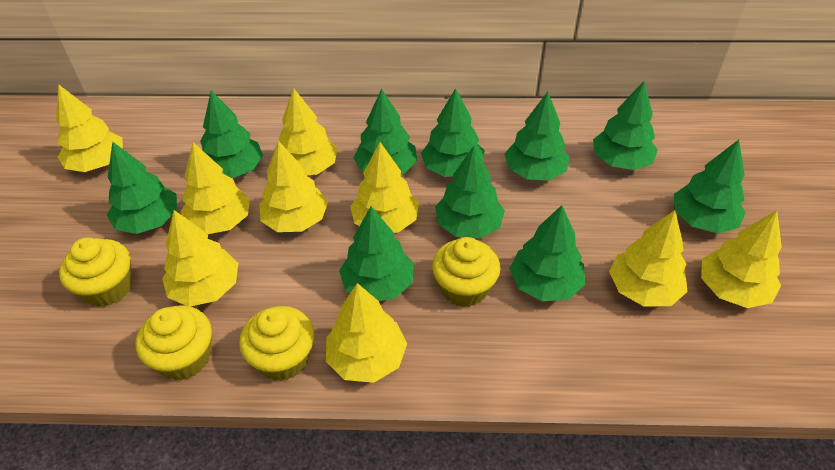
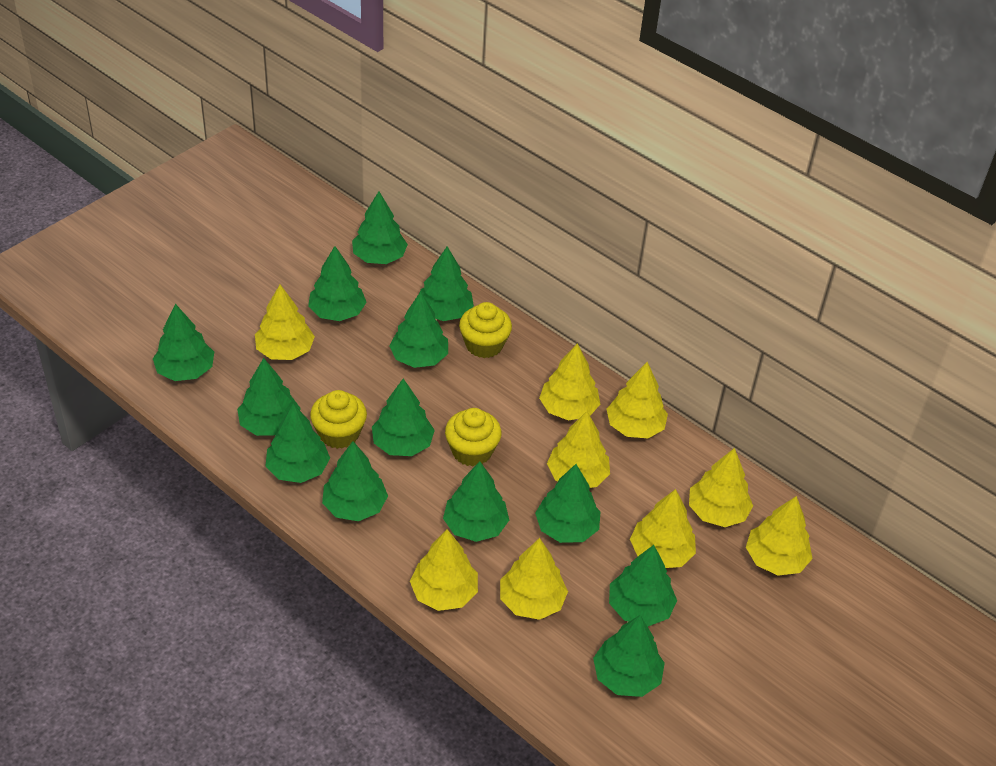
green tree: 10 -> 13
yellow cupcake: 4 -> 3

